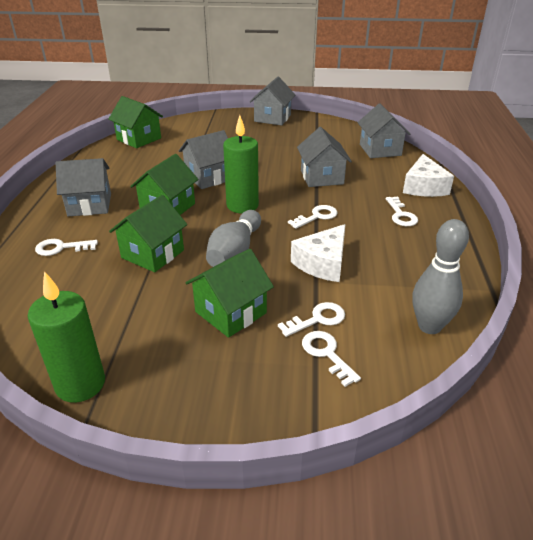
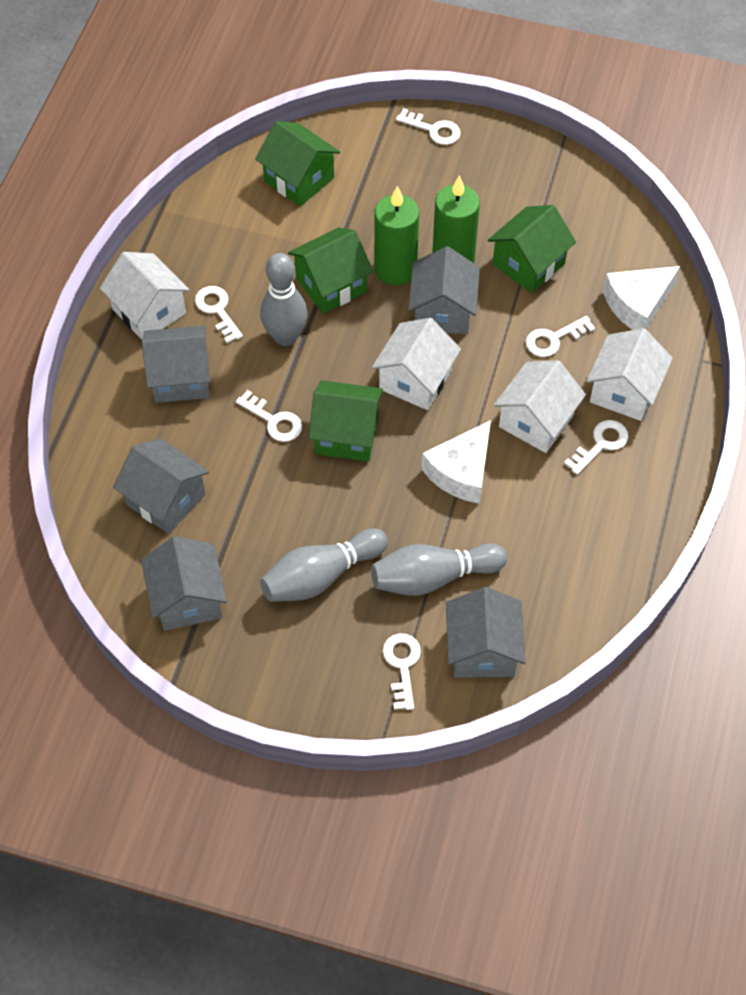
grey bowling pin: 2 -> 3
white house: 0 -> 4
white key: 5 -> 6

